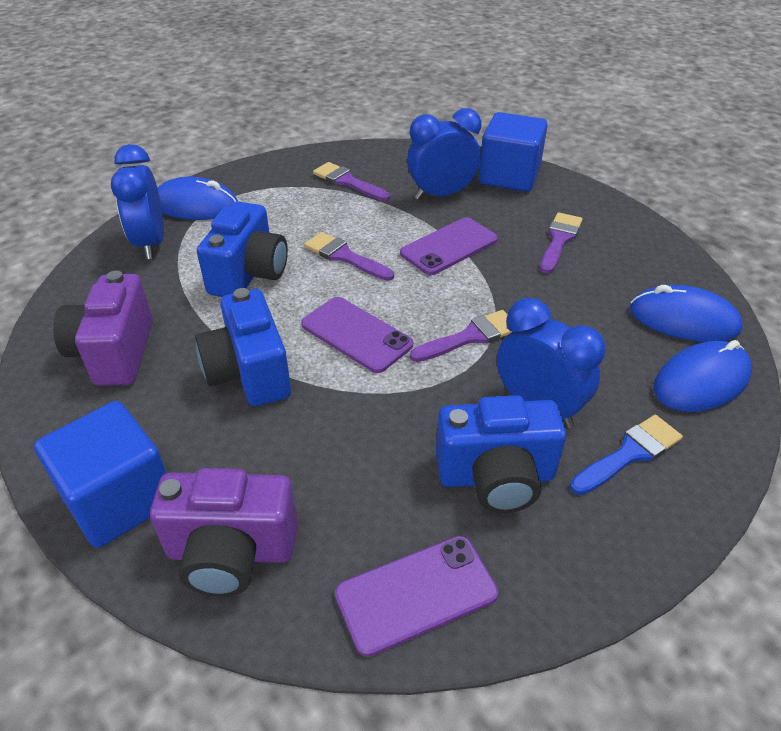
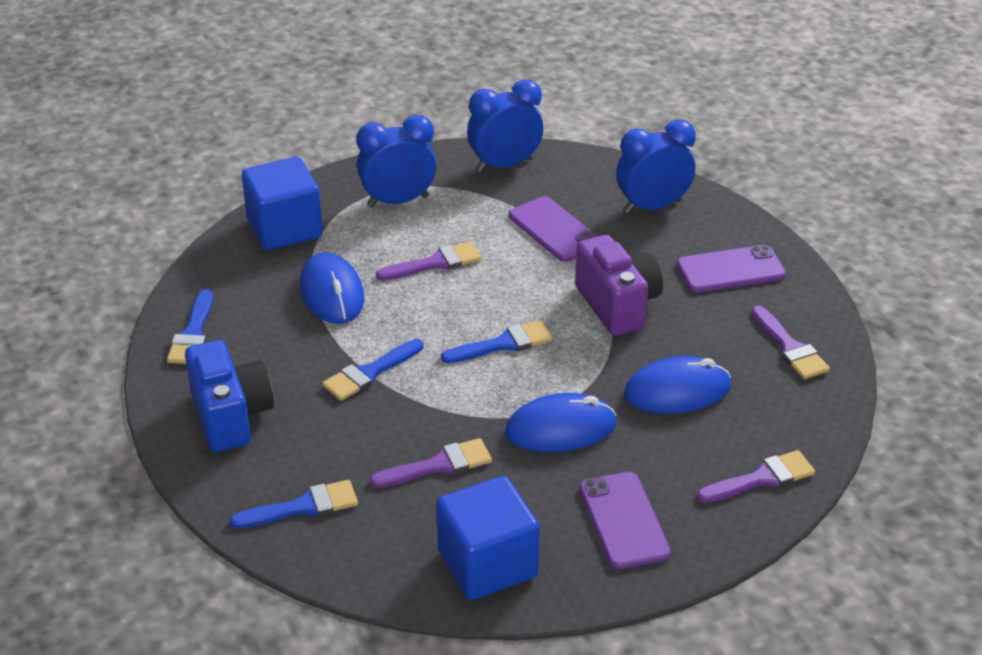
blue brush: 1 -> 4
blue camera: 3 -> 1
purple camera: 2 -> 1

